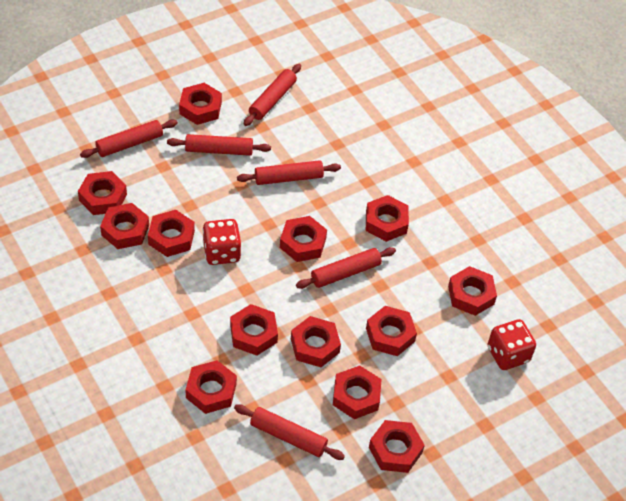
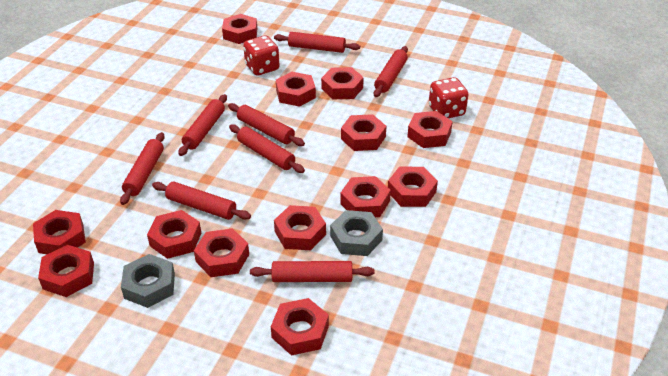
grey nut: 0 -> 2
red rolling pin: 6 -> 8

